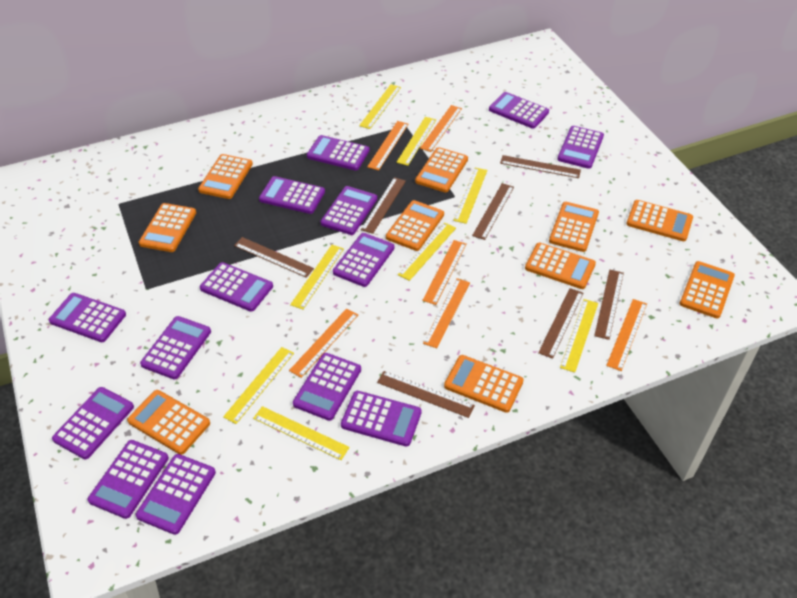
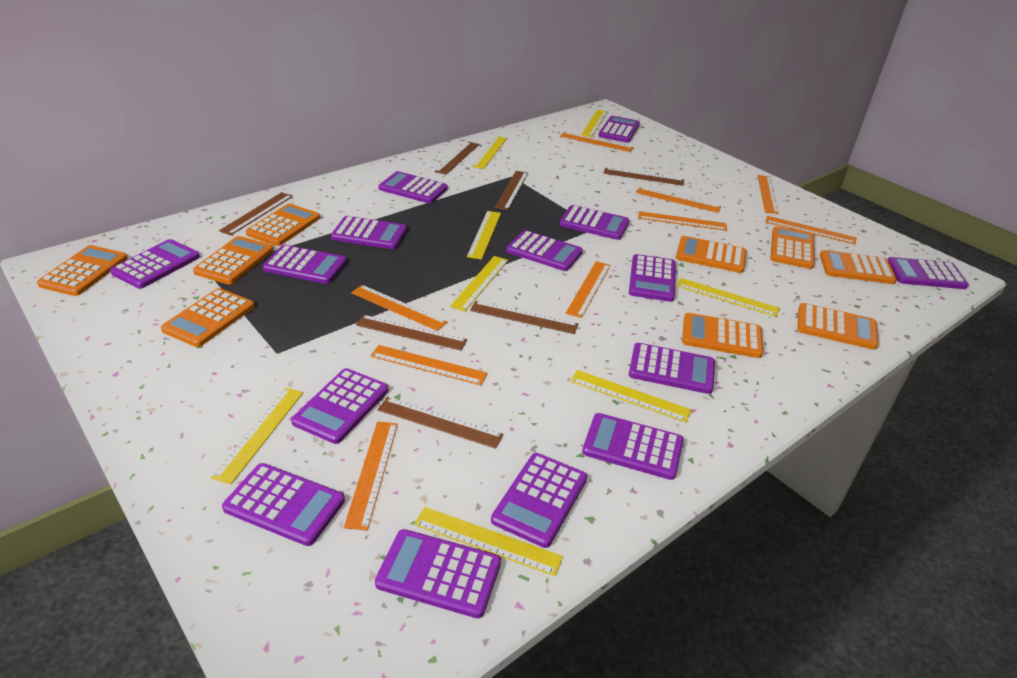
orange calculator: 10 -> 9
orange ruler: 6 -> 9
purple calculator: 14 -> 15

